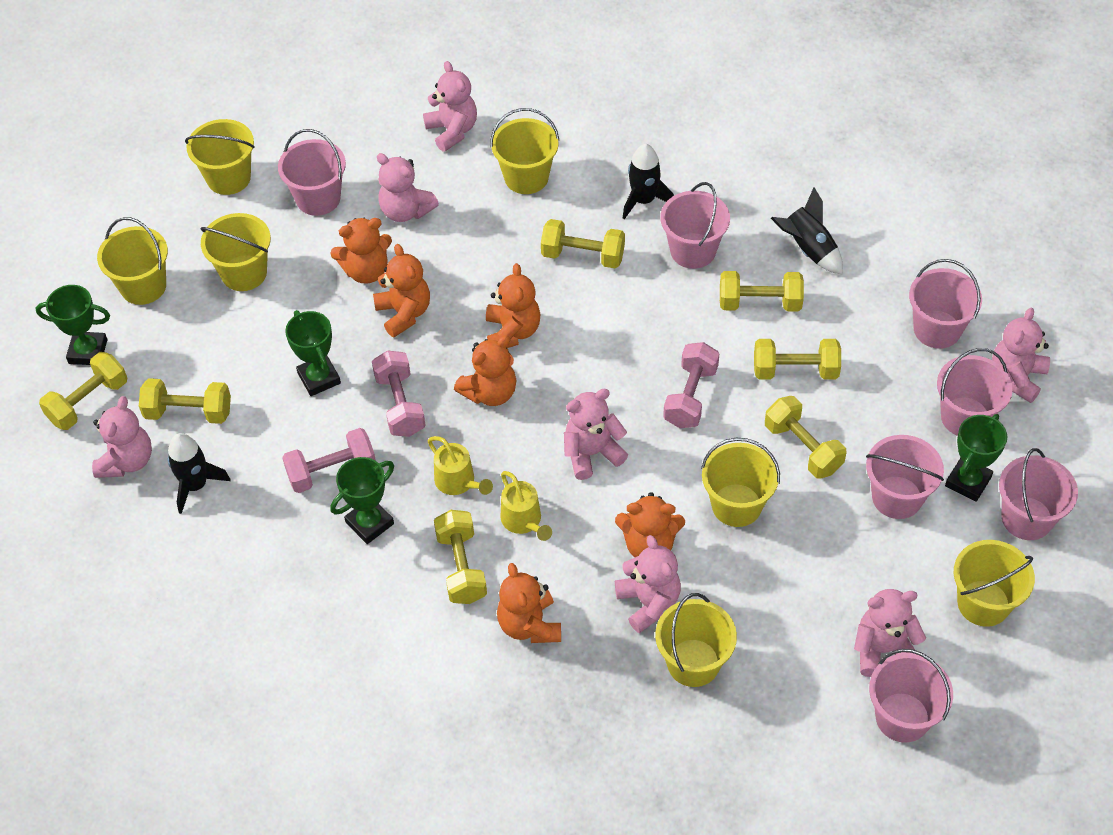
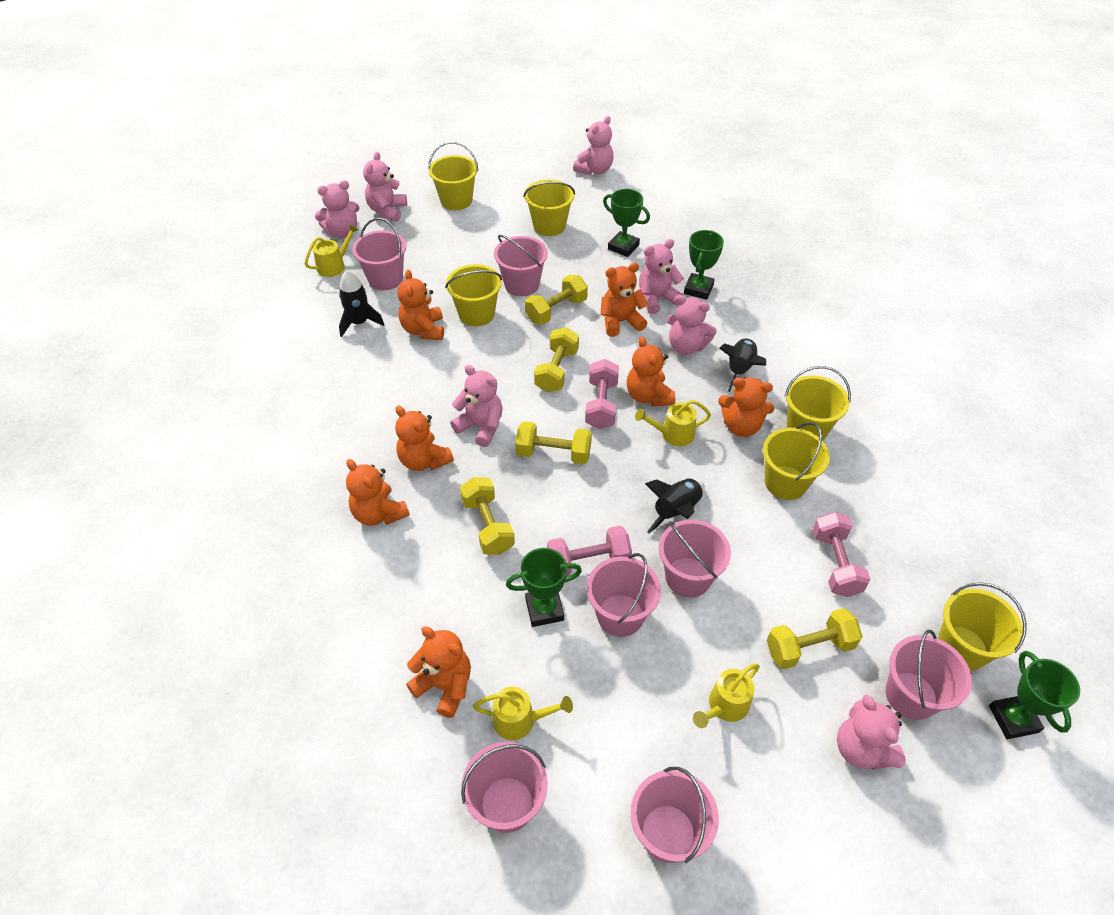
orange teddy bear: 6 -> 7
yellow bucket: 7 -> 6
yellow dumbbell: 7 -> 5
yellow watering can: 2 -> 4

